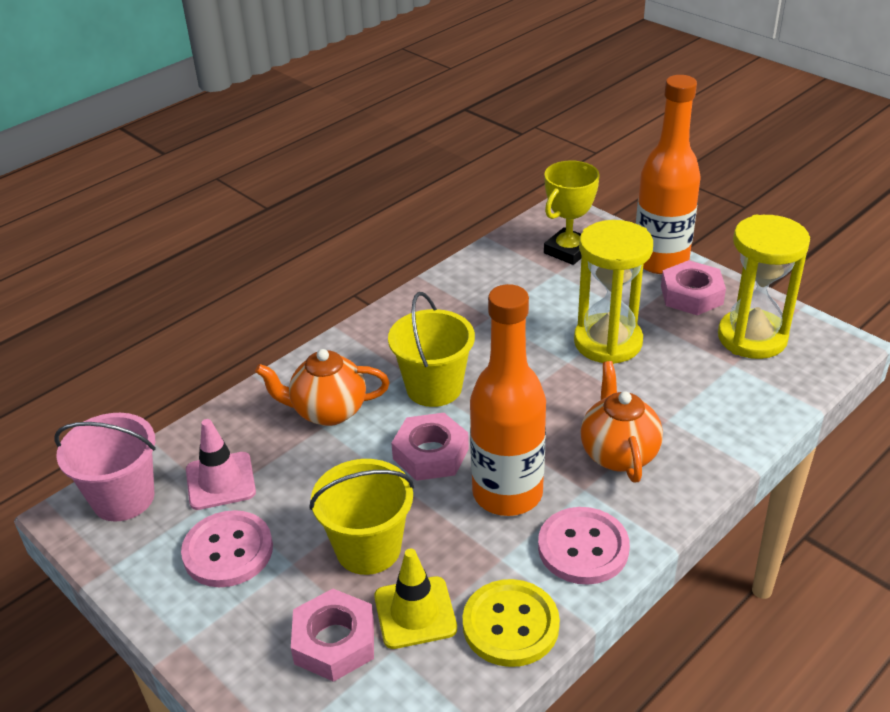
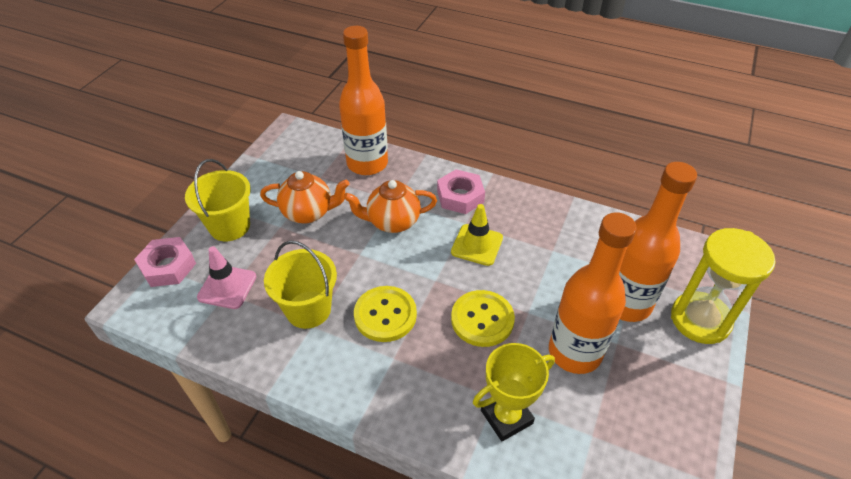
orange bottle: 2 -> 3
pink bucket: 1 -> 0
pink button: 2 -> 0
pink nut: 3 -> 2
yellow button: 1 -> 2
yellow hourglass: 2 -> 1

